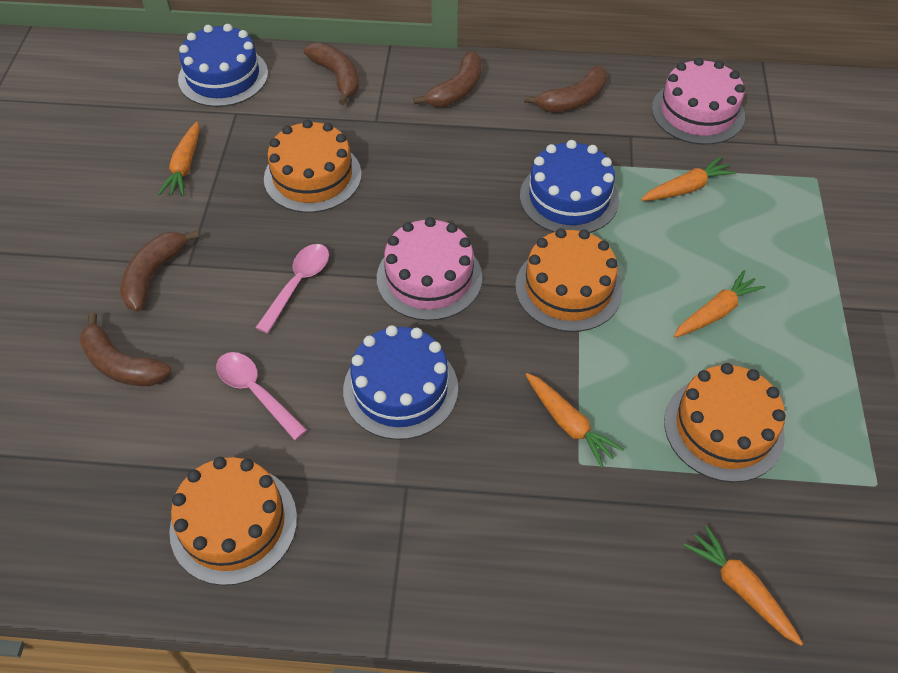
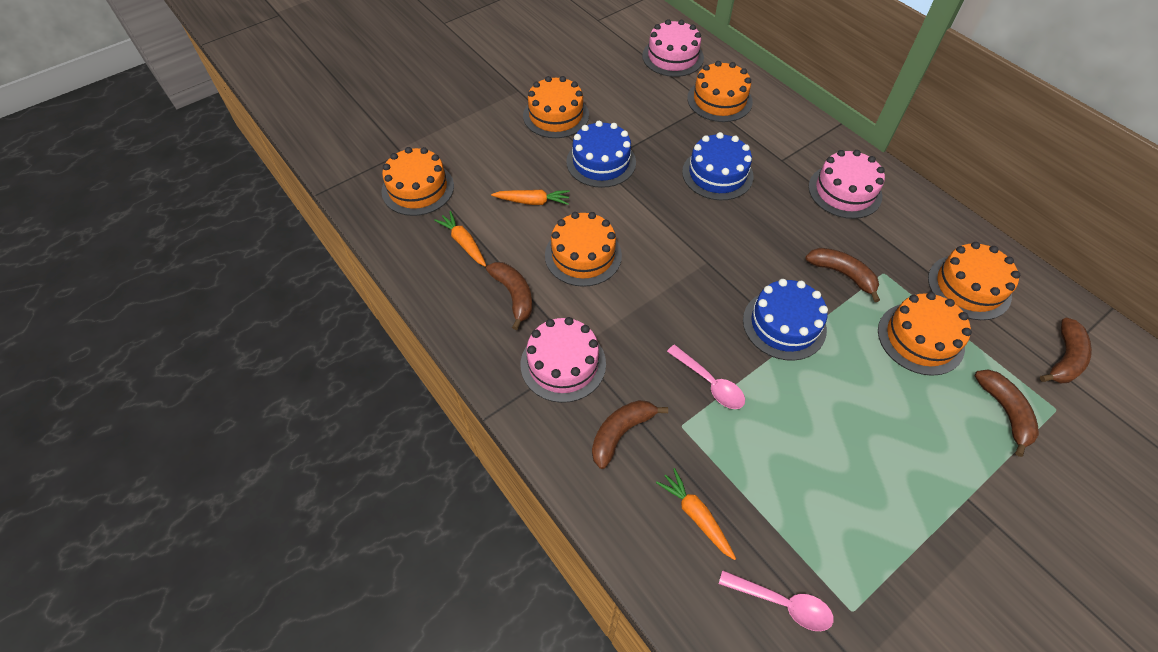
orange cake: 4 -> 6
orange carrot: 5 -> 3
pink cake: 2 -> 3

